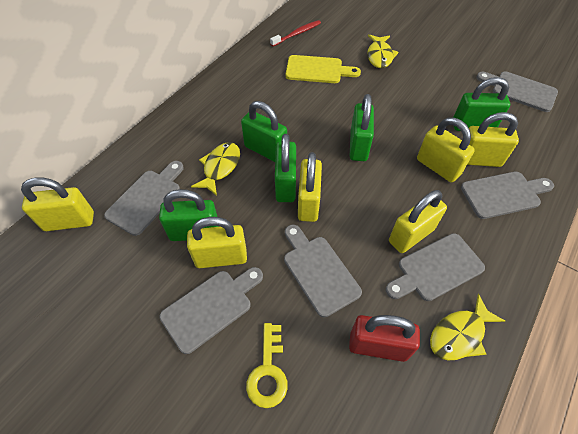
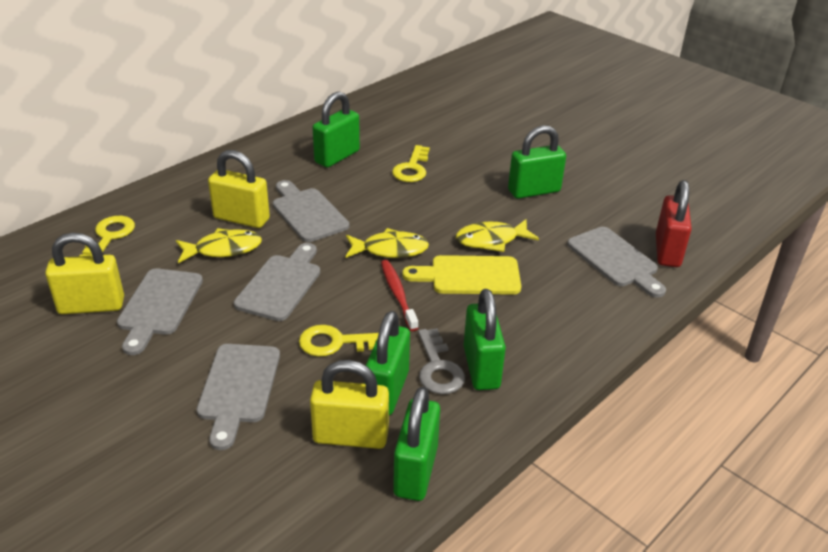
grey cutting board: 6 -> 5
grey key: 0 -> 1
yellow key: 1 -> 3
yellow padlock: 6 -> 3

